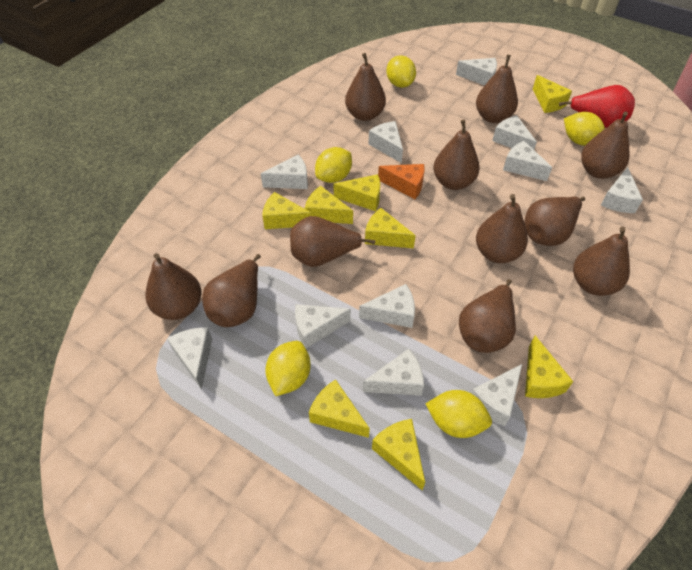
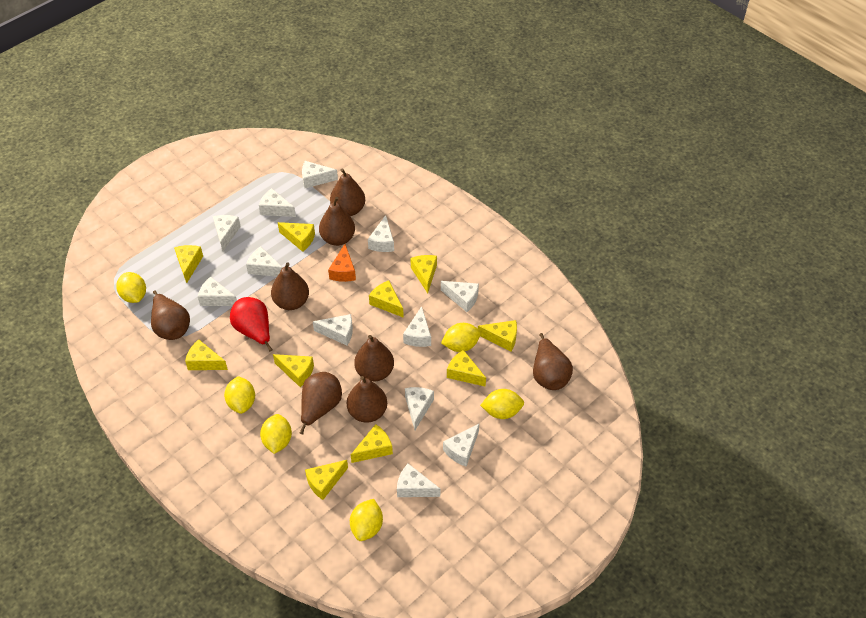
brown pear: 11 -> 8
white cheese: 11 -> 12
yellow cheese: 8 -> 10
yellow lemon: 5 -> 6

